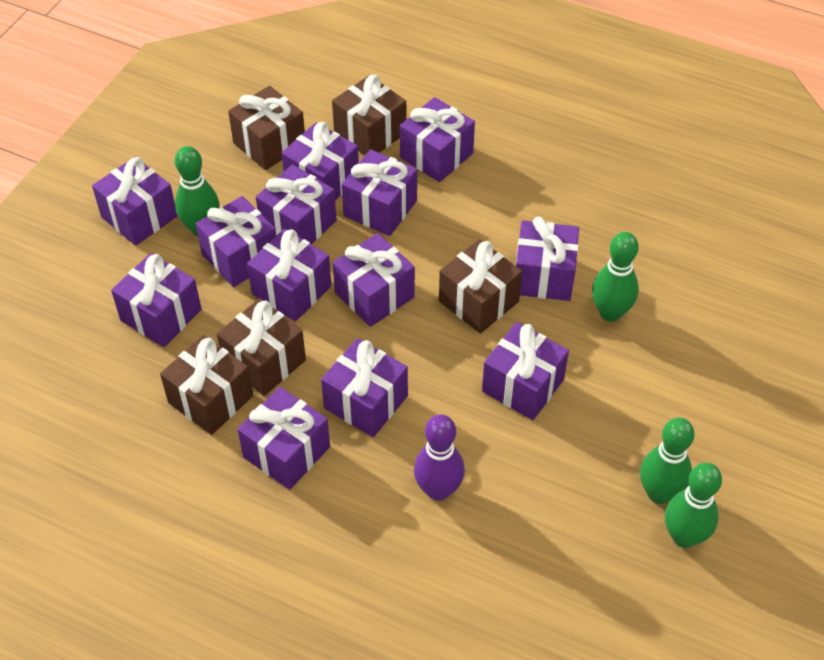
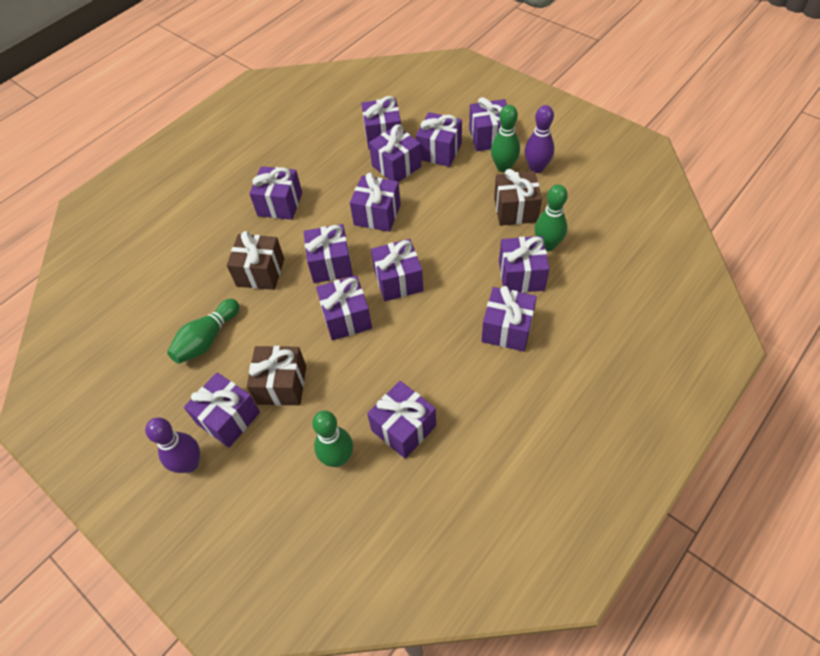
brown gift: 5 -> 3
purple bowling pin: 1 -> 2

